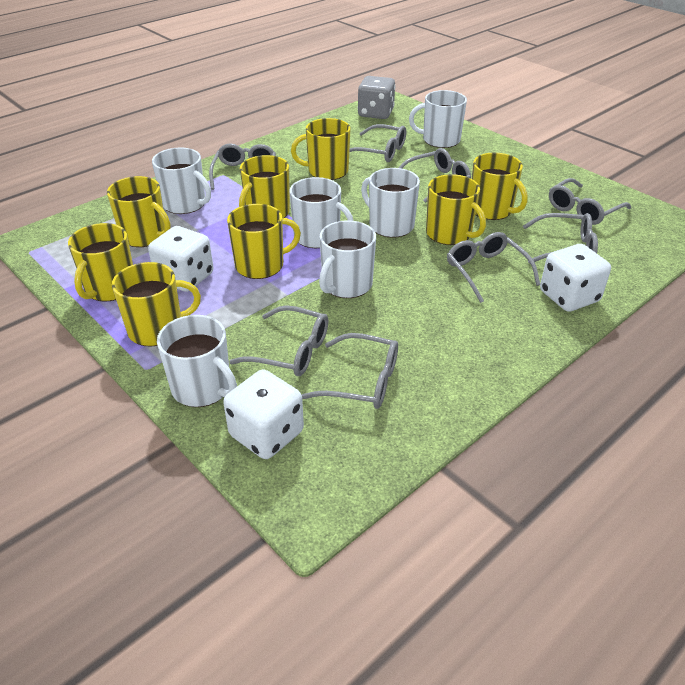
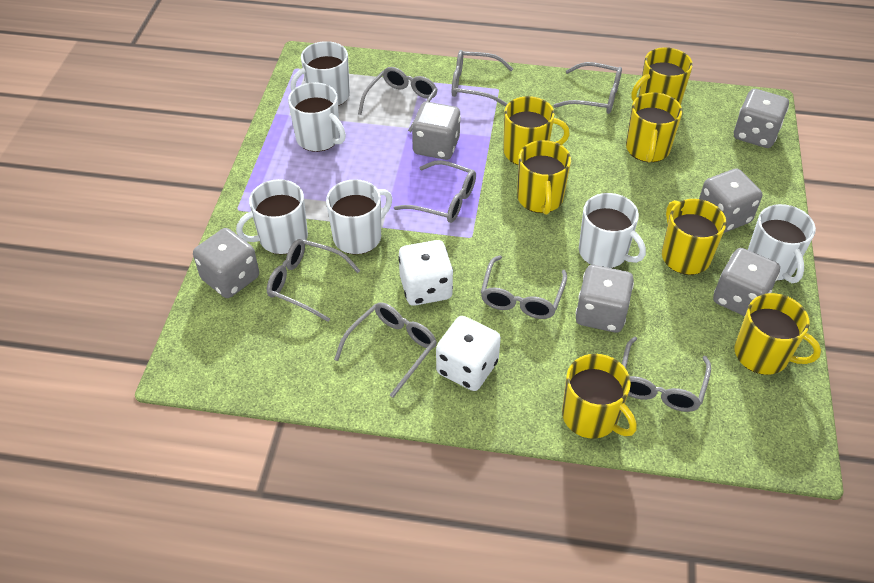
grey dice: 1 -> 6
white dice: 3 -> 2
yellow mug: 8 -> 7

